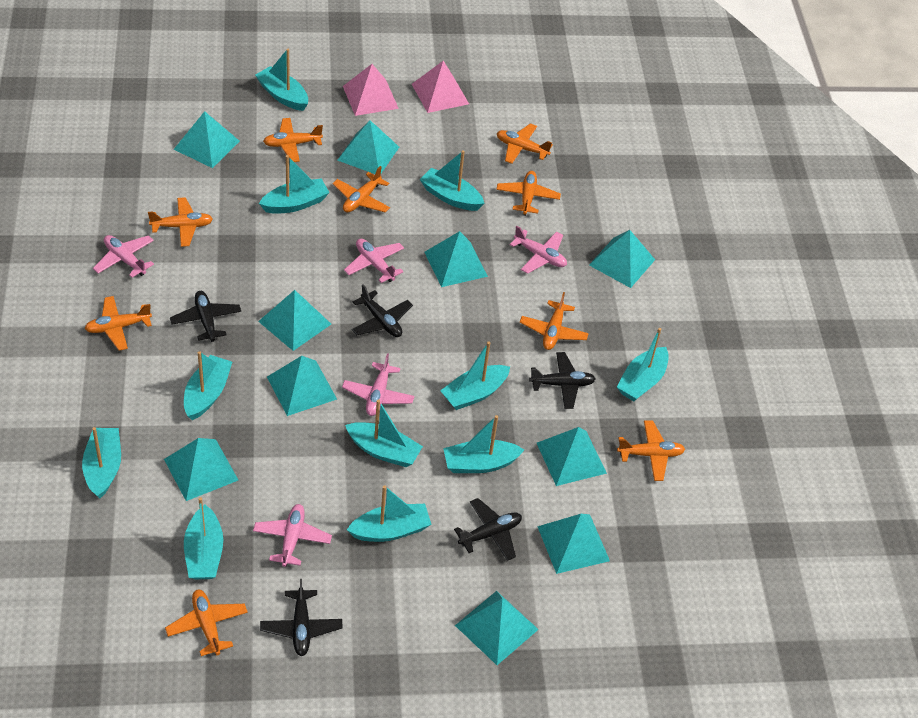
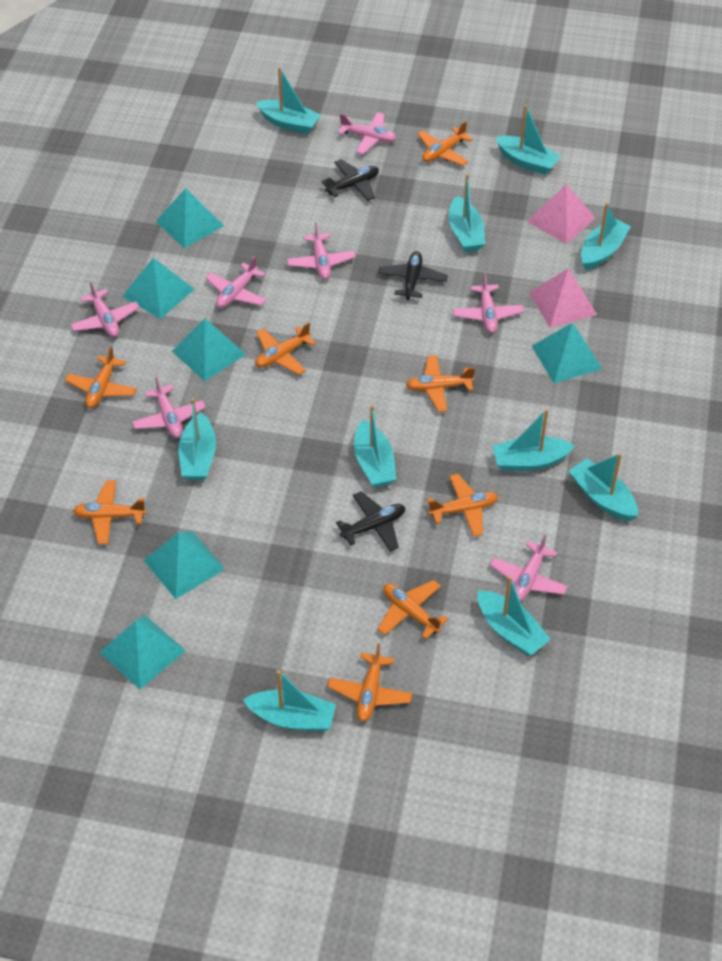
black plane: 5 -> 3
orange plane: 9 -> 8
pink plane: 5 -> 7
turquoise boat: 11 -> 10
turquoise pyramid: 10 -> 6

